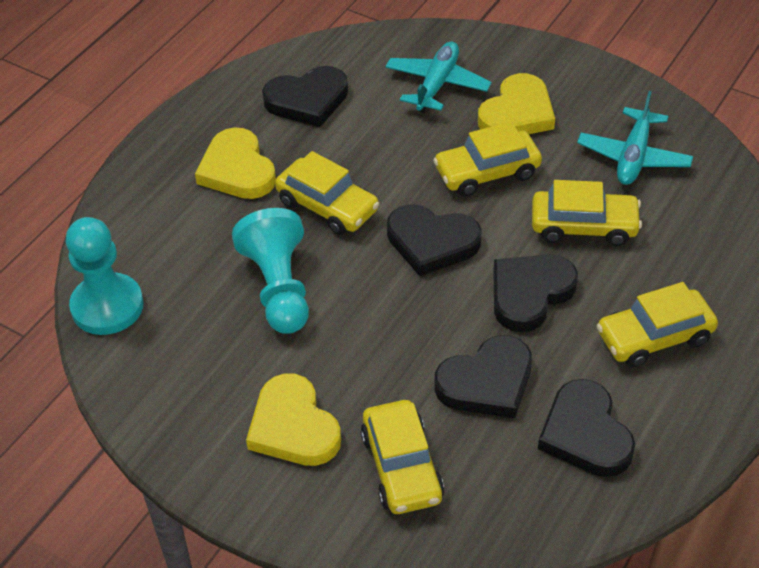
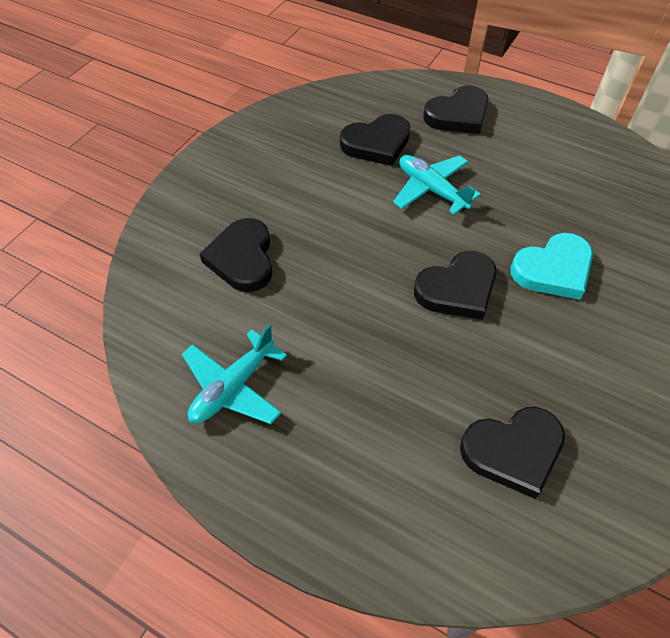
turquoise heart: 0 -> 1
turquoise pawn: 2 -> 0
yellow car: 5 -> 0
yellow heart: 3 -> 0

